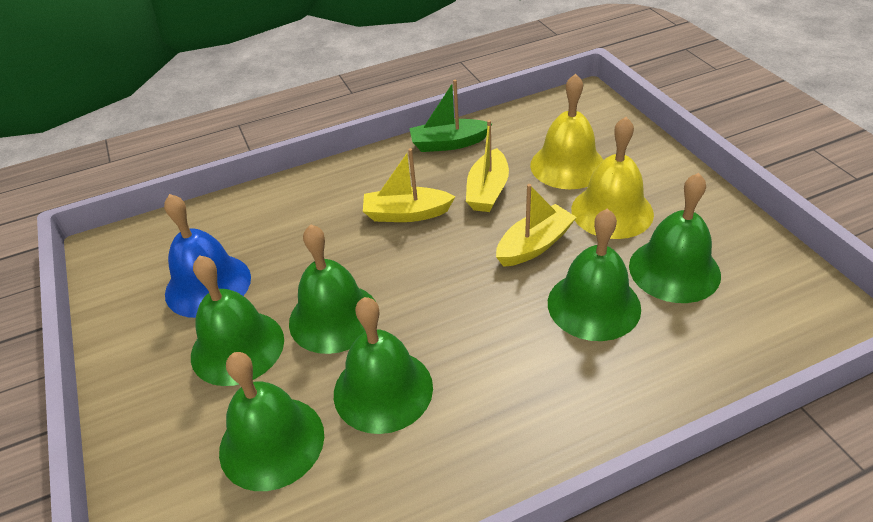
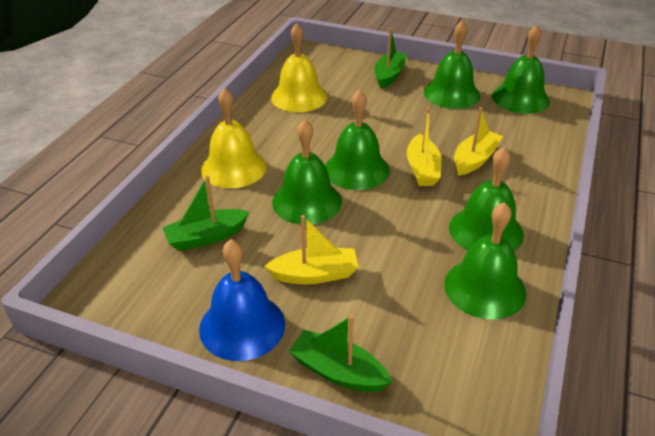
green boat: 1 -> 3

